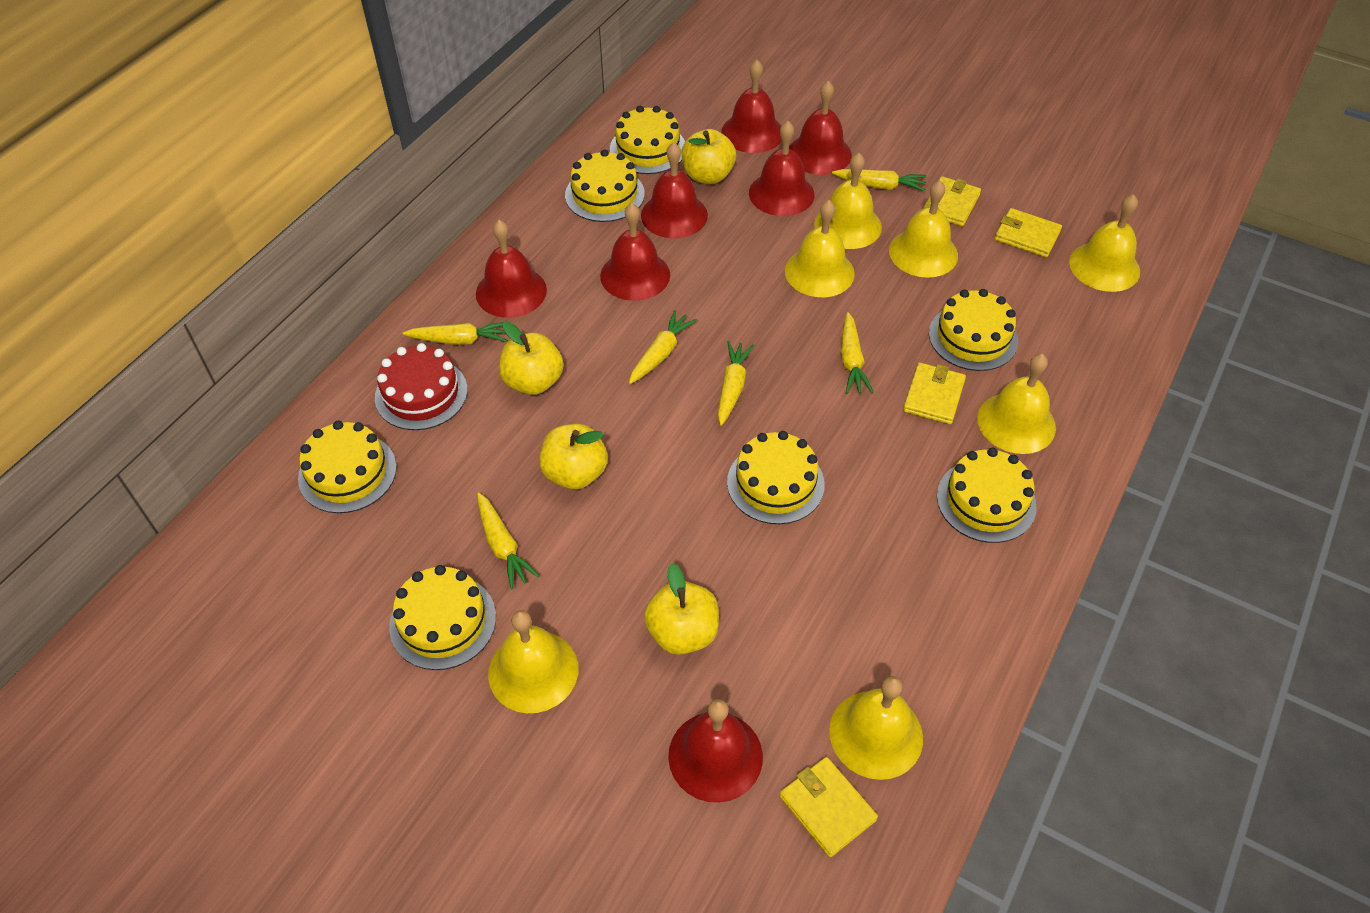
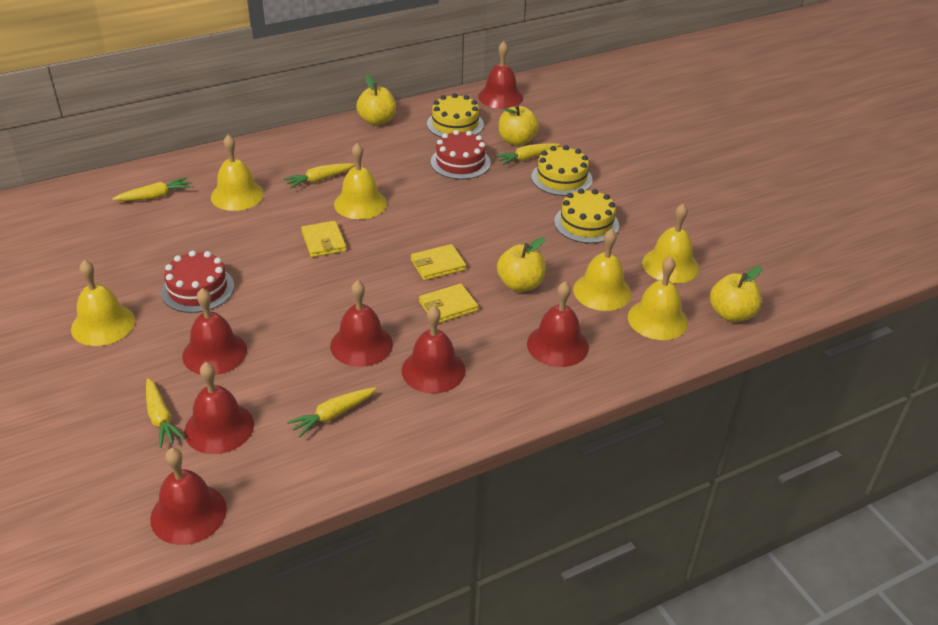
red cake: 1 -> 2
yellow bell: 7 -> 6
yellow cake: 7 -> 3
yellow carrot: 6 -> 5
yellow wallet: 4 -> 3

